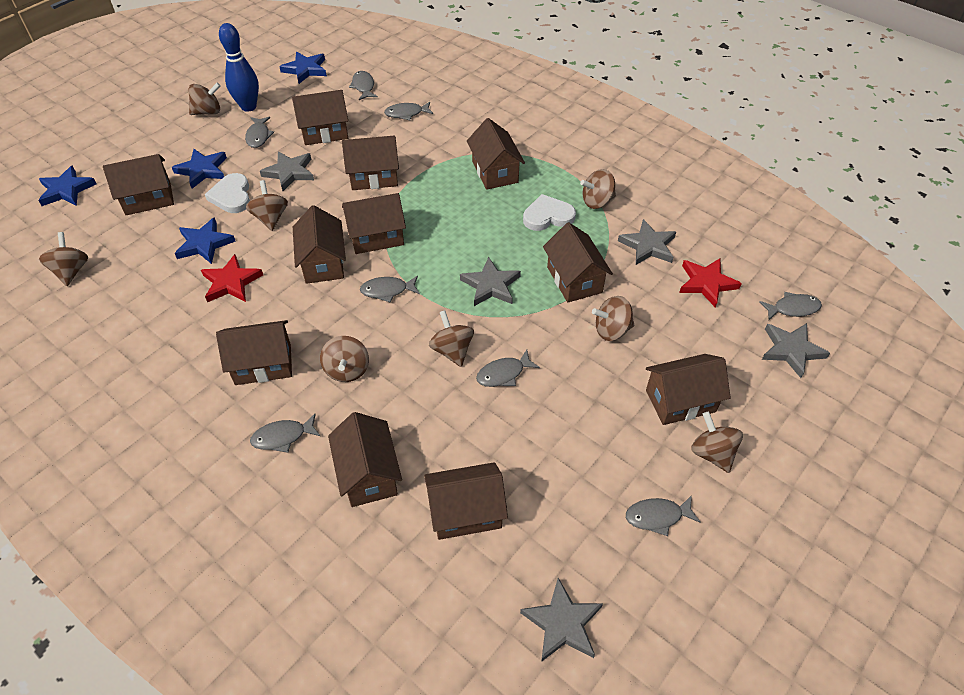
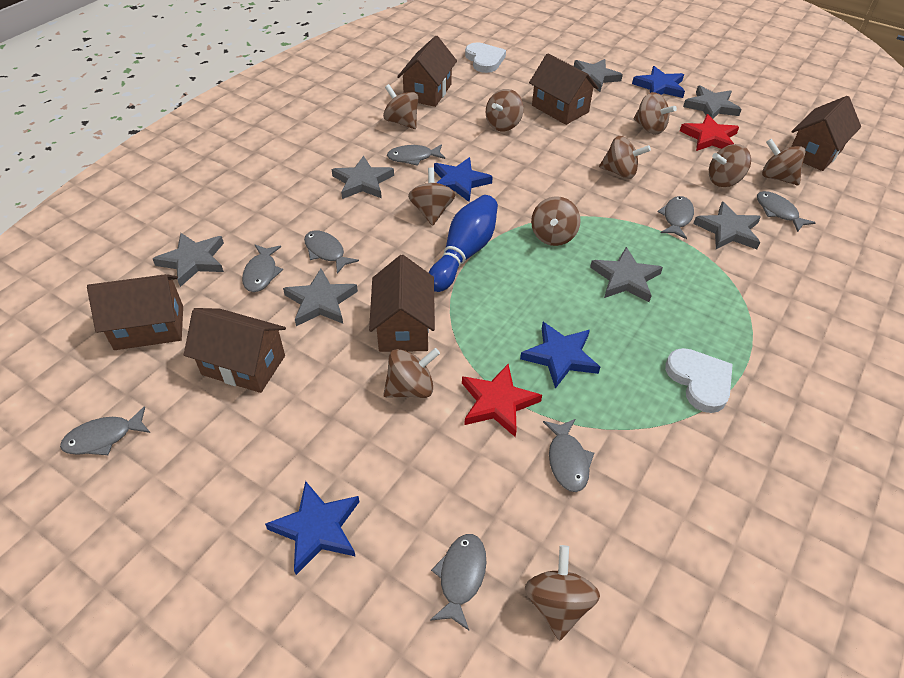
brown house: 11 -> 6
brown spinning top: 8 -> 10
grey star: 5 -> 7

